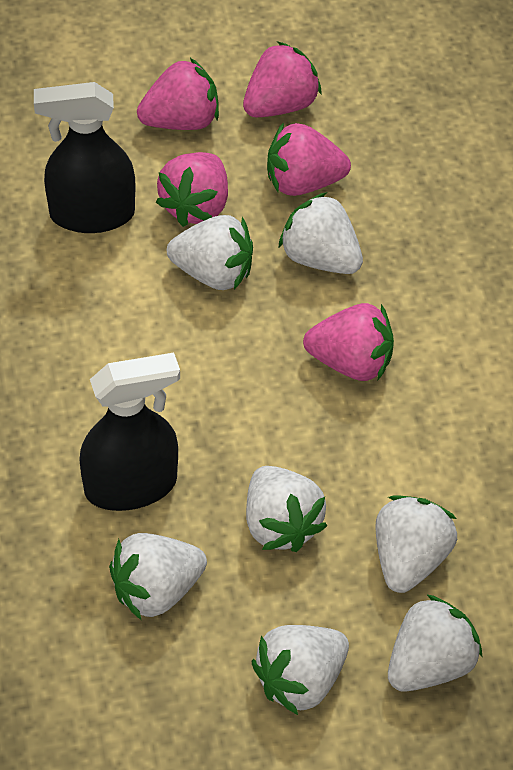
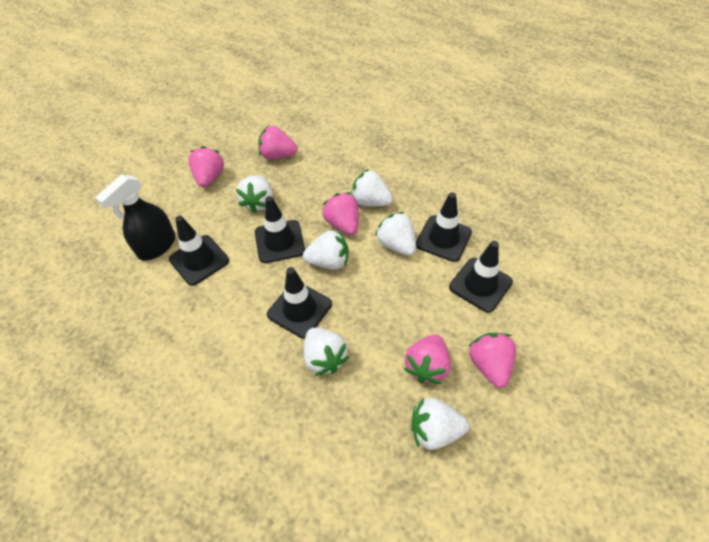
black spray bottle: 2 -> 1
black traffic cone: 0 -> 5
white strawberry: 7 -> 6

